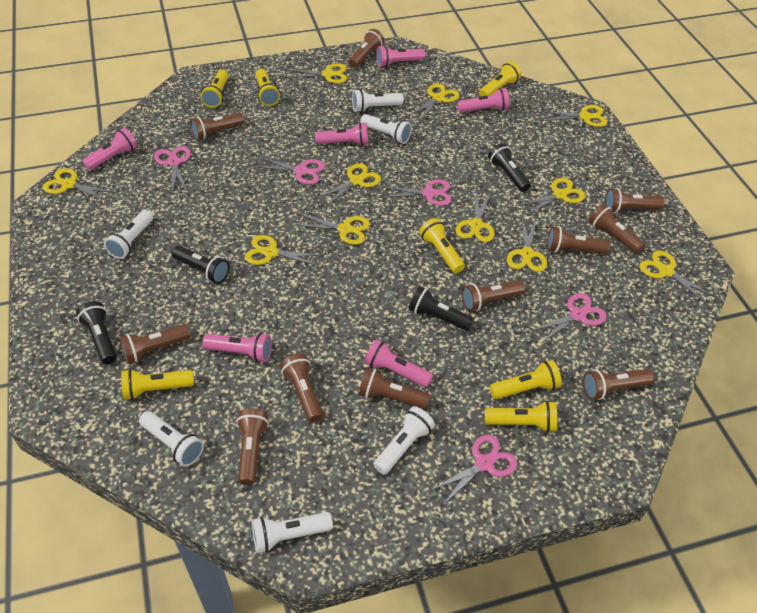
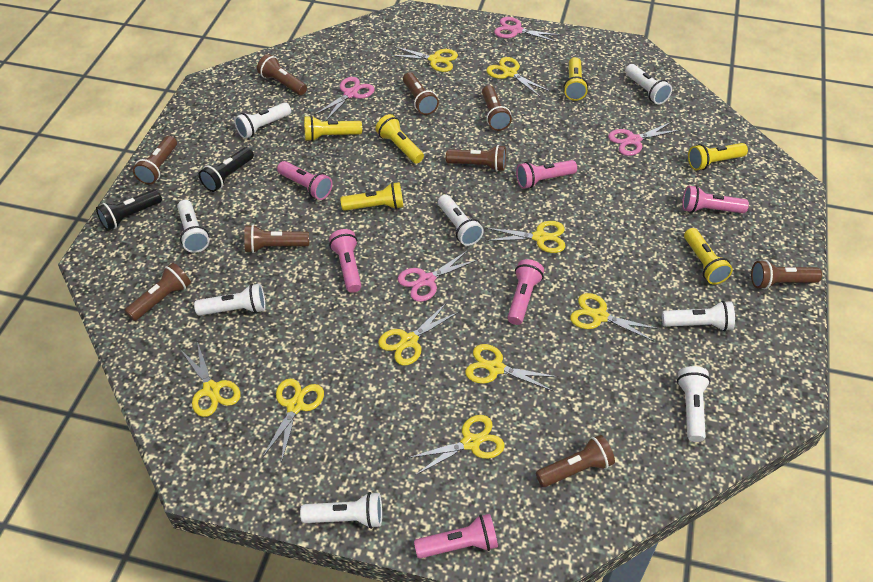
black flashlight: 4 -> 2
brown flashlight: 11 -> 9
pink scissors: 5 -> 4
white flashlight: 6 -> 8
yellow flashlight: 7 -> 6
yellow scissors: 11 -> 9

